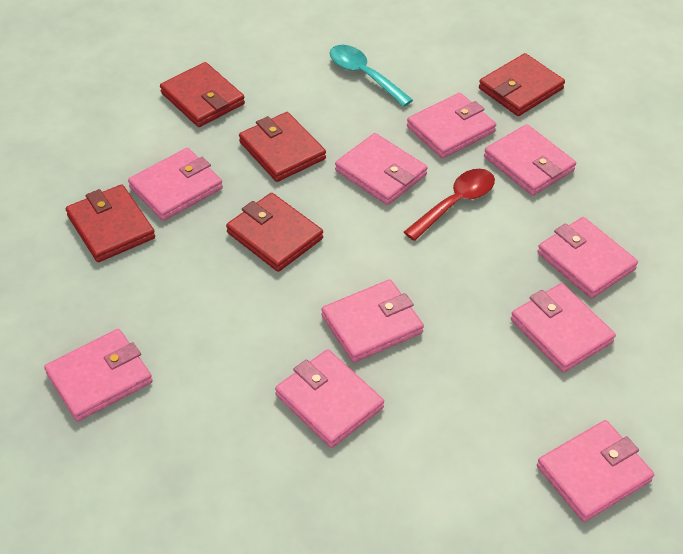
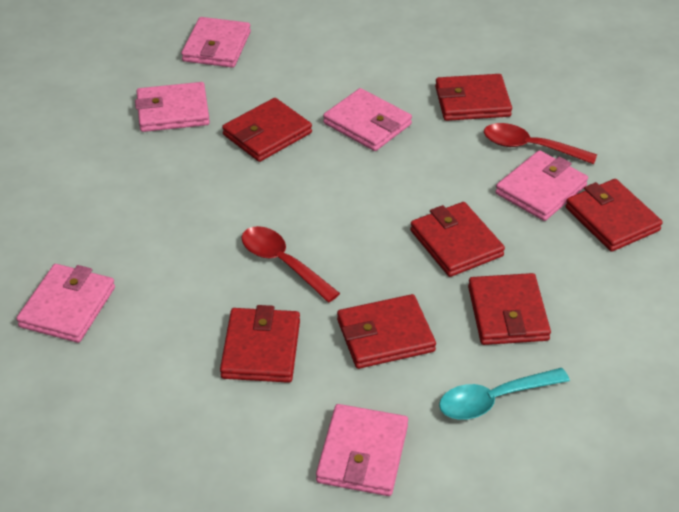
pink wallet: 10 -> 6
red spoon: 1 -> 2
red wallet: 5 -> 7

